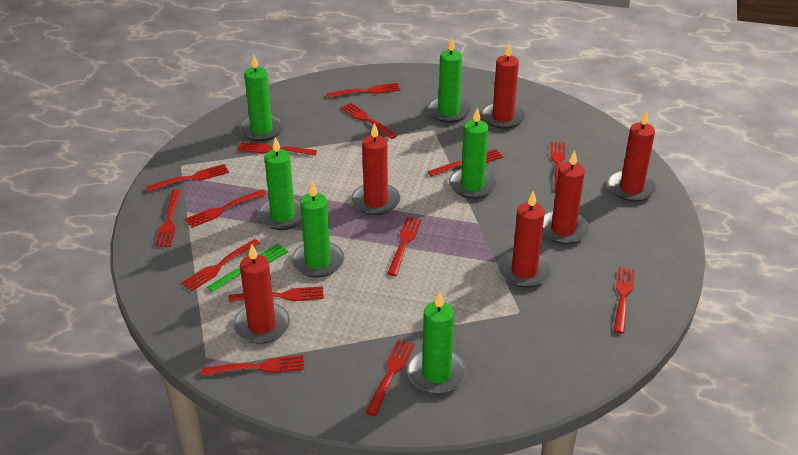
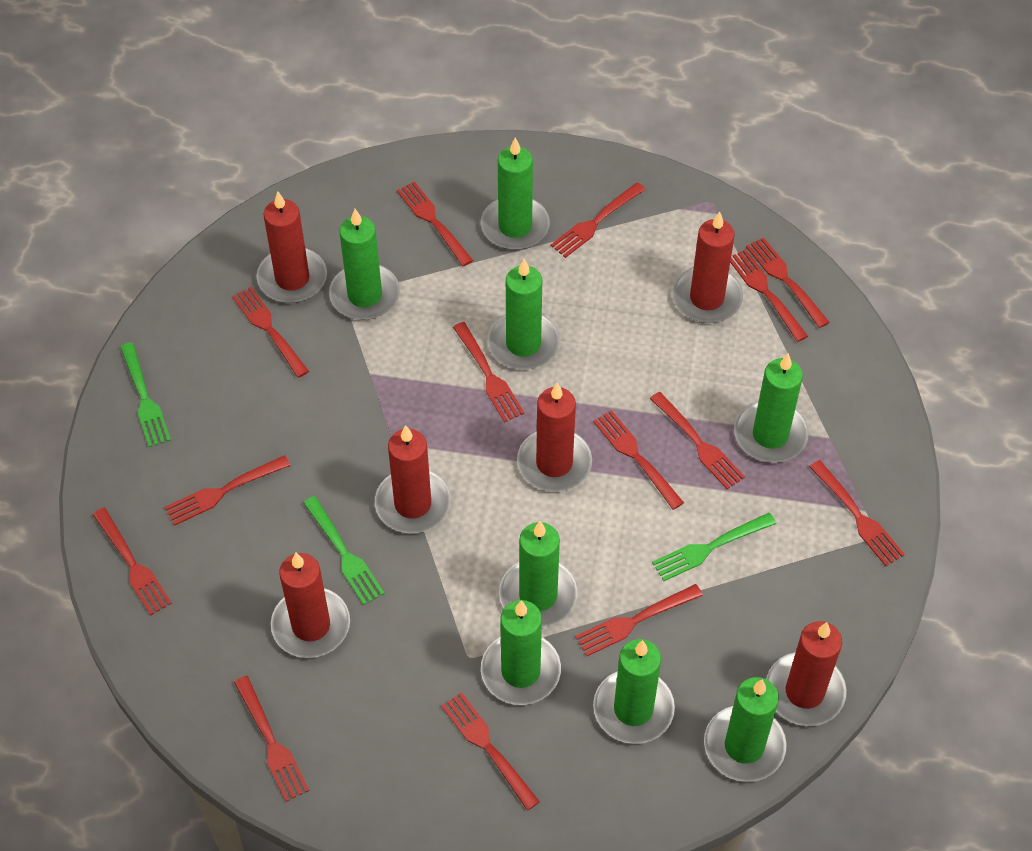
green candle: 6 -> 8
green fork: 1 -> 3

